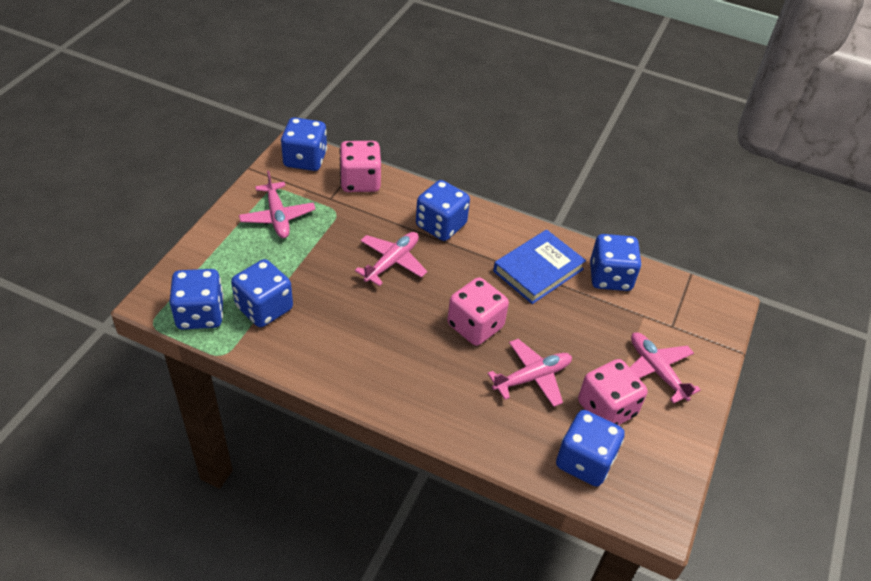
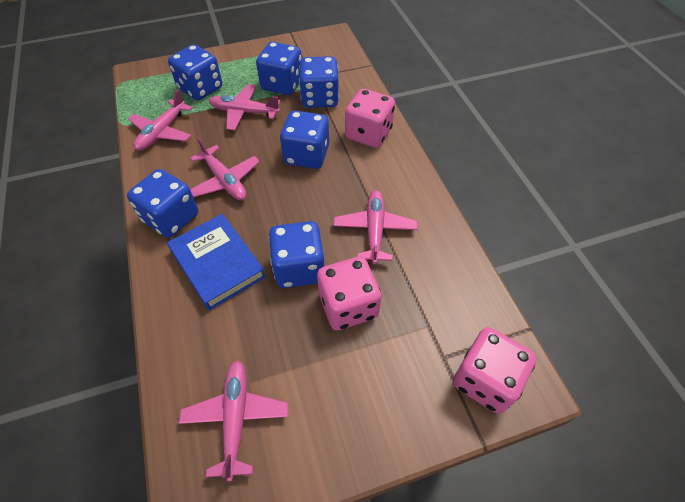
pink plane: 4 -> 5

